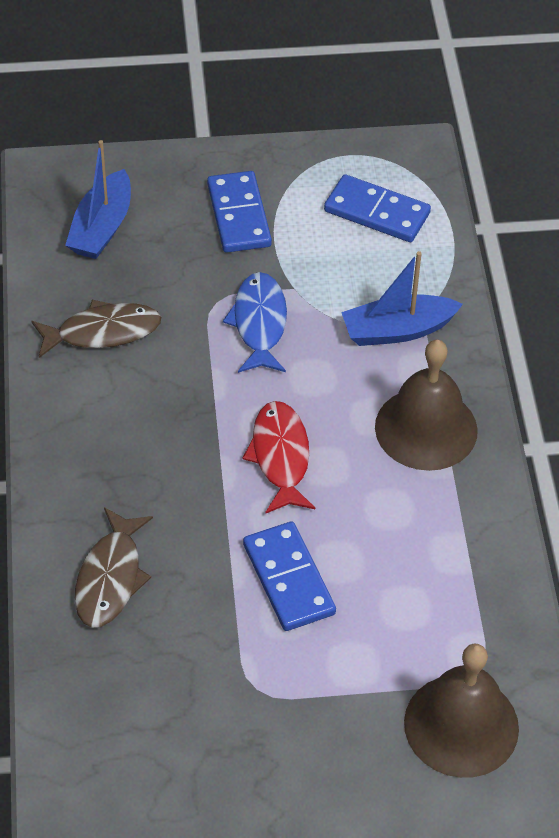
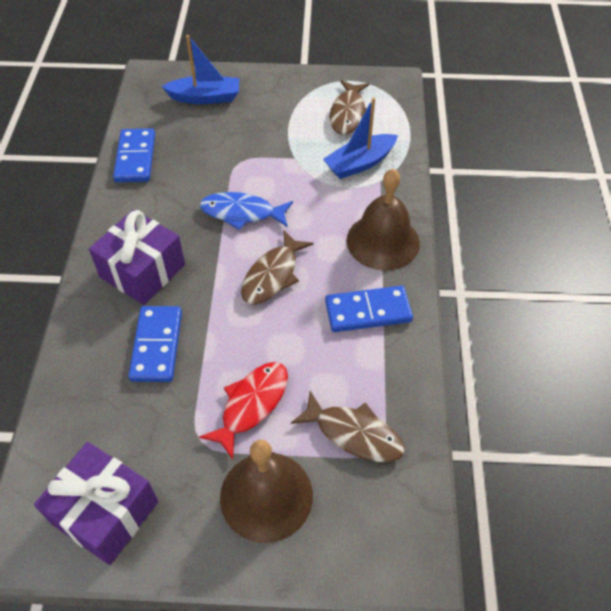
brown fish: 2 -> 3
purple gift: 0 -> 2

